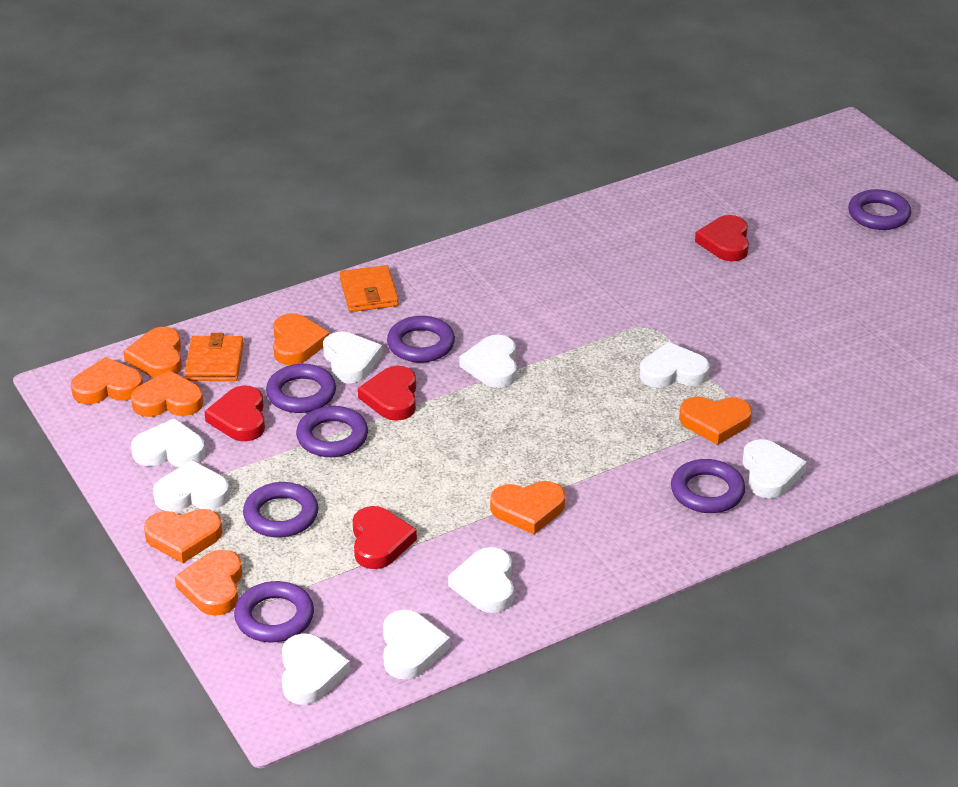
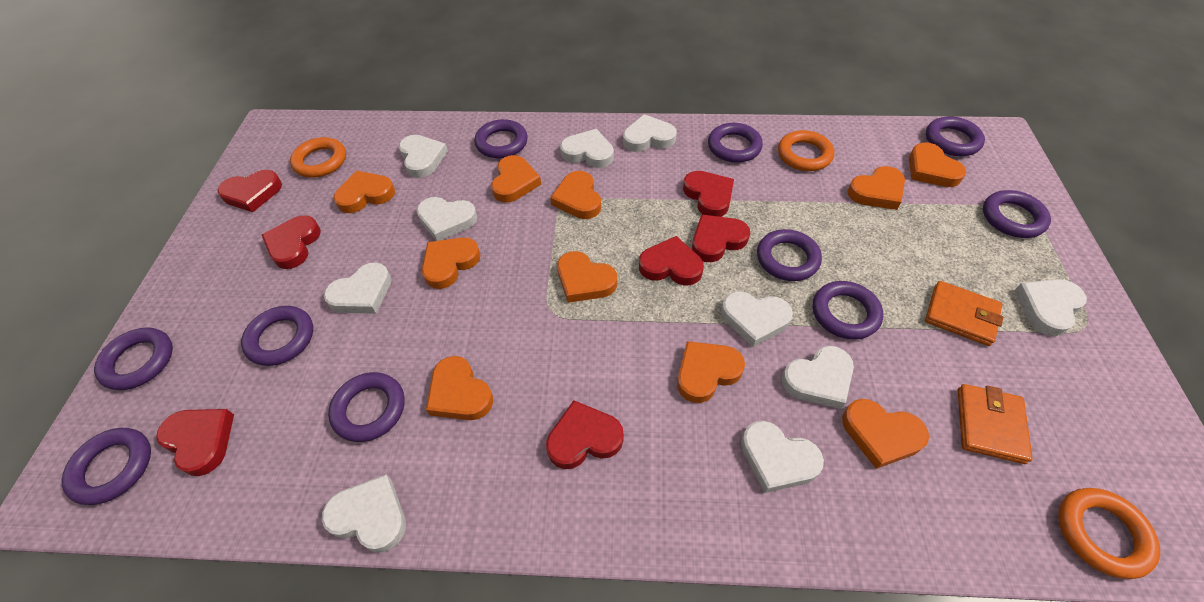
orange heart: 8 -> 10
orange ring: 0 -> 3
purple ring: 7 -> 10
red heart: 4 -> 7
white heart: 9 -> 10

